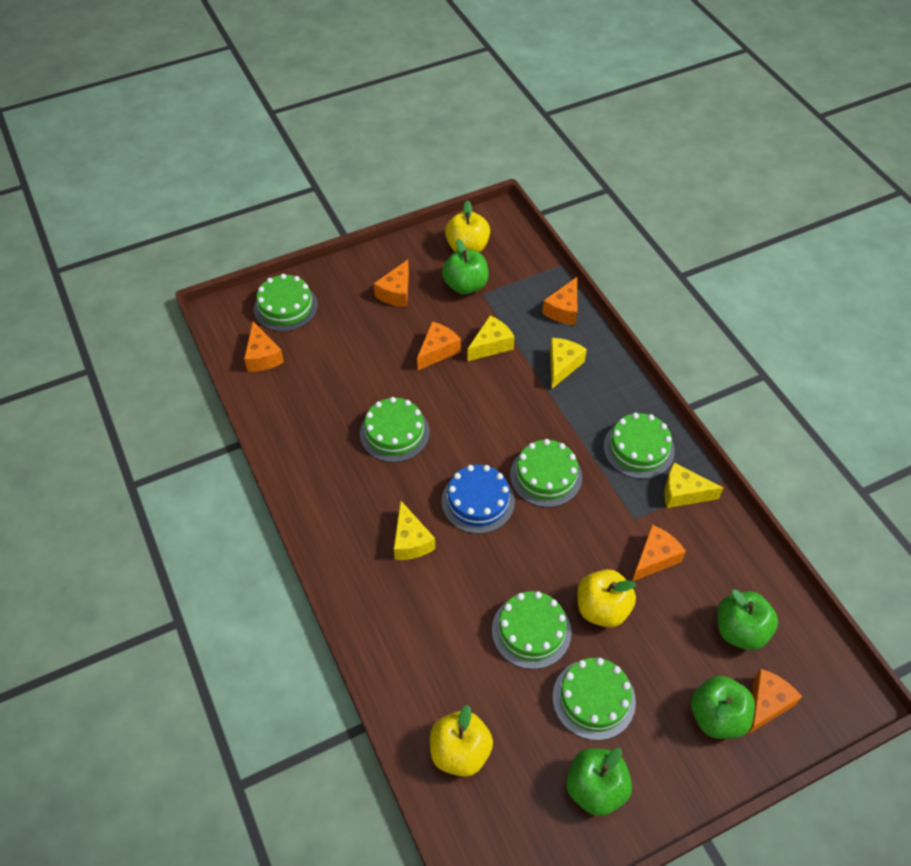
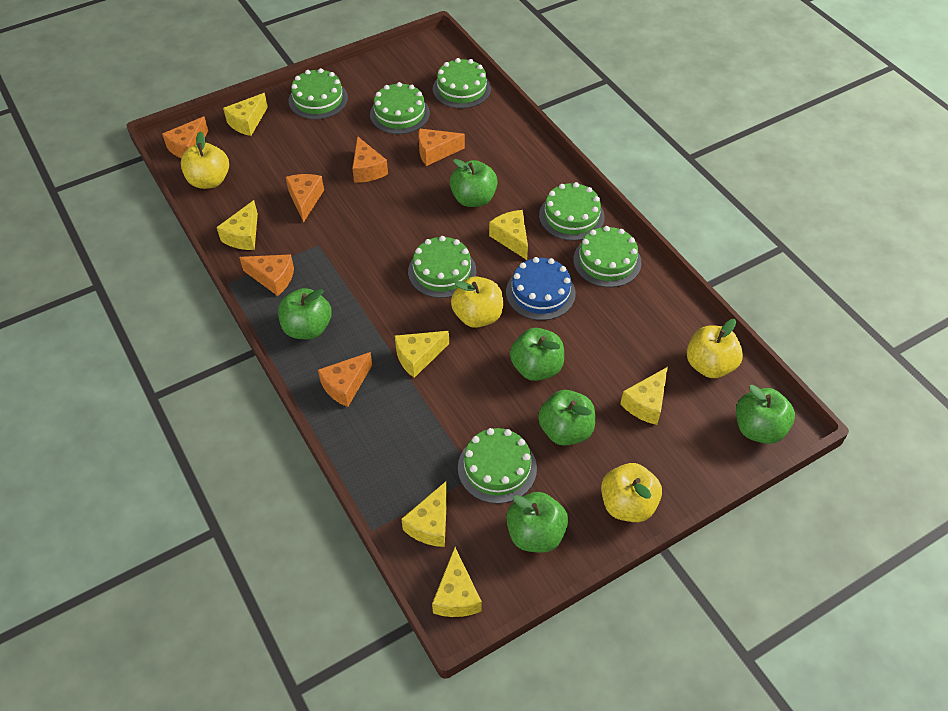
green apple: 4 -> 6
green cake: 6 -> 7
yellow apple: 3 -> 4
yellow cheese: 4 -> 7

